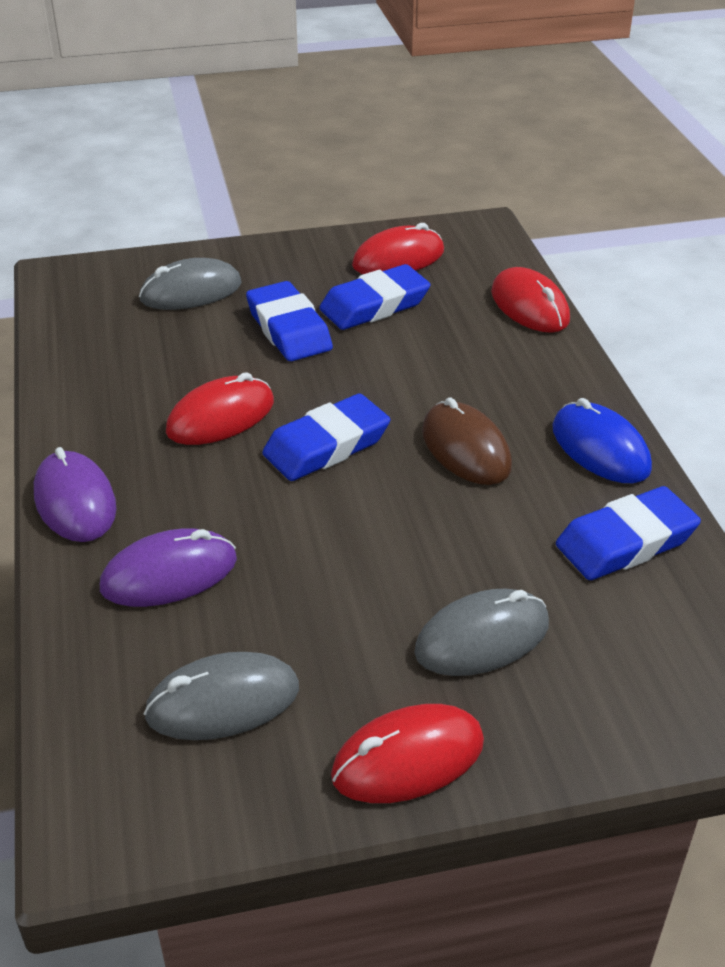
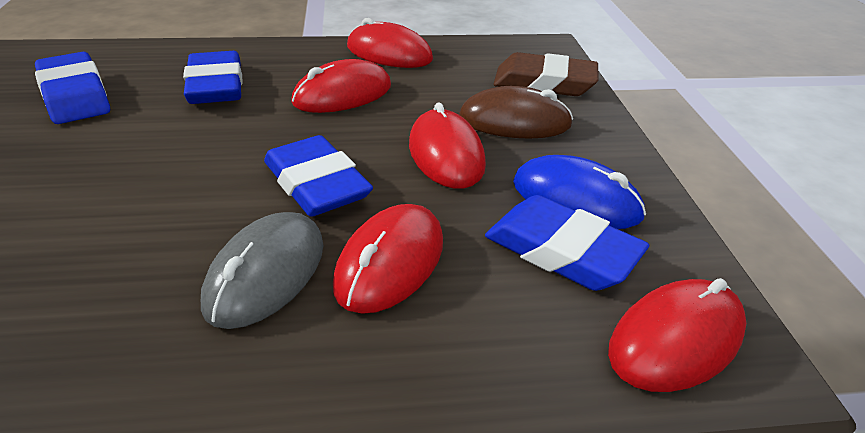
brown eraser: 0 -> 1
grey mouse: 3 -> 1
purple mouse: 2 -> 0
red mouse: 4 -> 5

